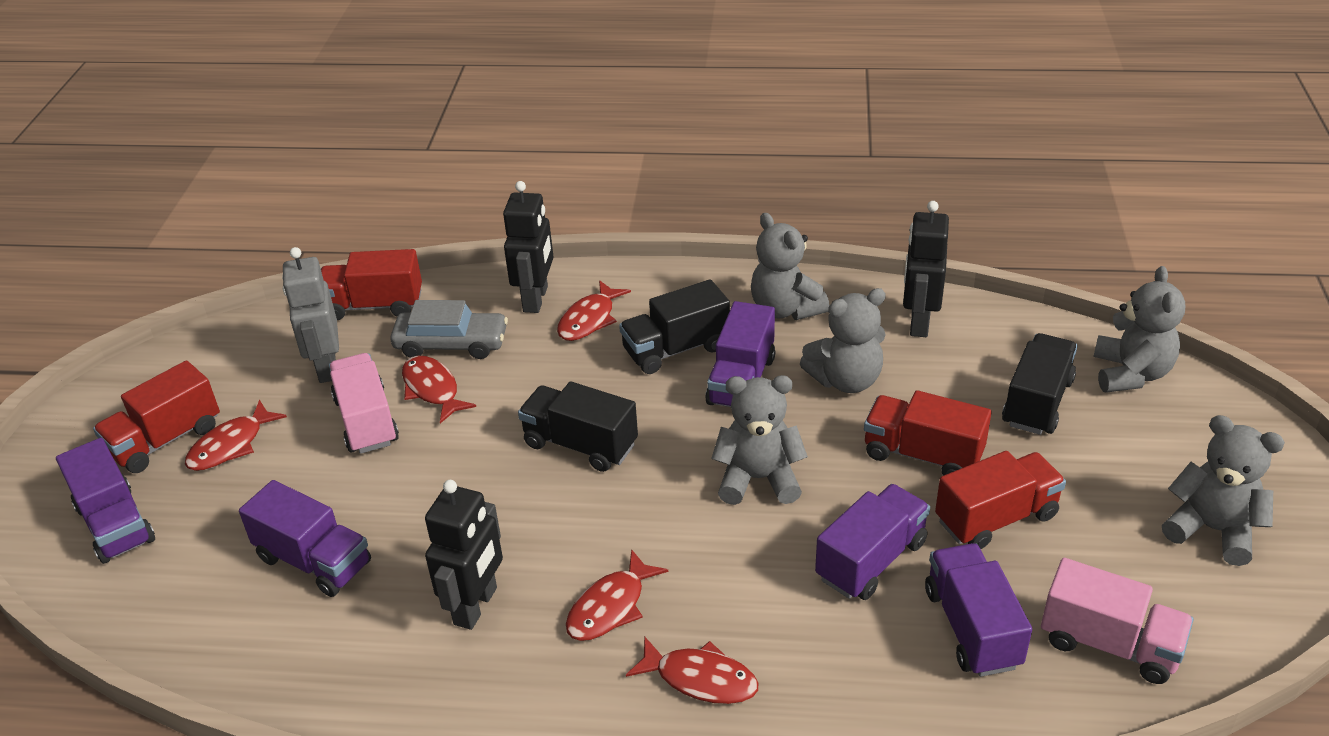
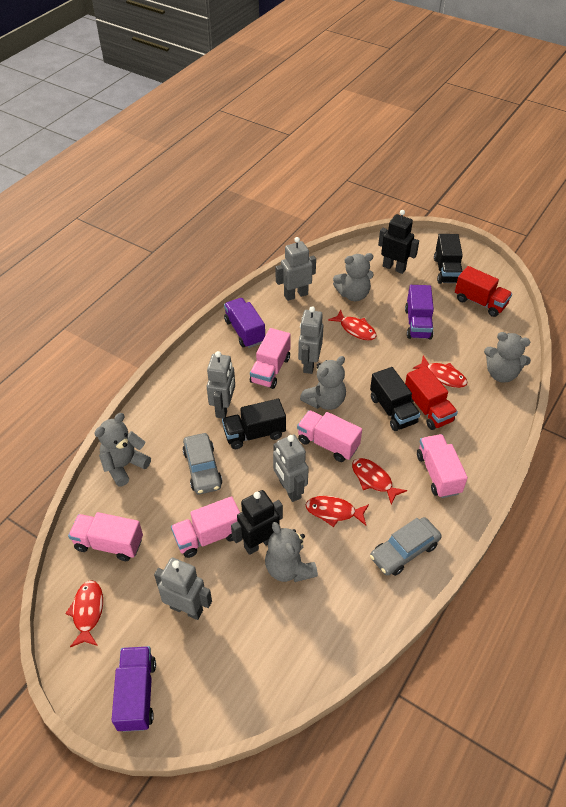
black robot: 3 -> 2
grey car: 1 -> 2
grey robot: 1 -> 5
pink truck: 2 -> 5
purple truck: 5 -> 3
red truck: 4 -> 2

